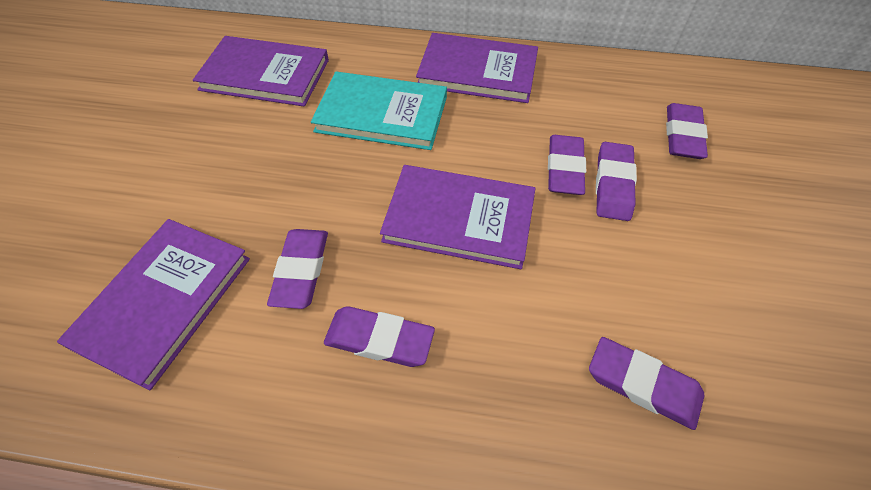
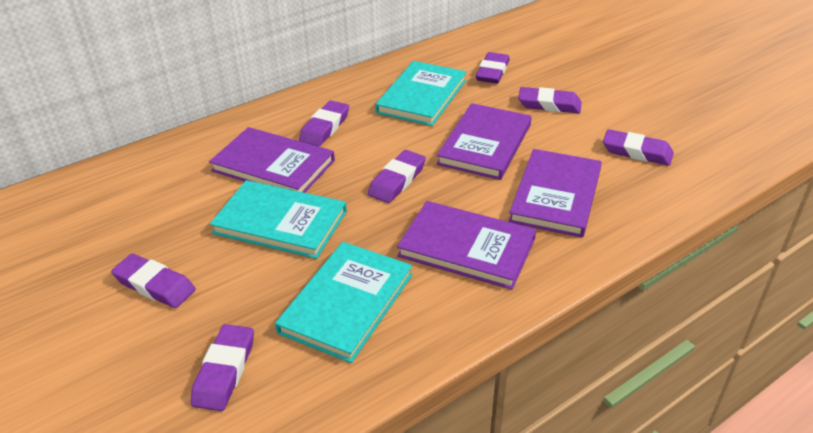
purple eraser: 6 -> 7
turquoise book: 1 -> 3

